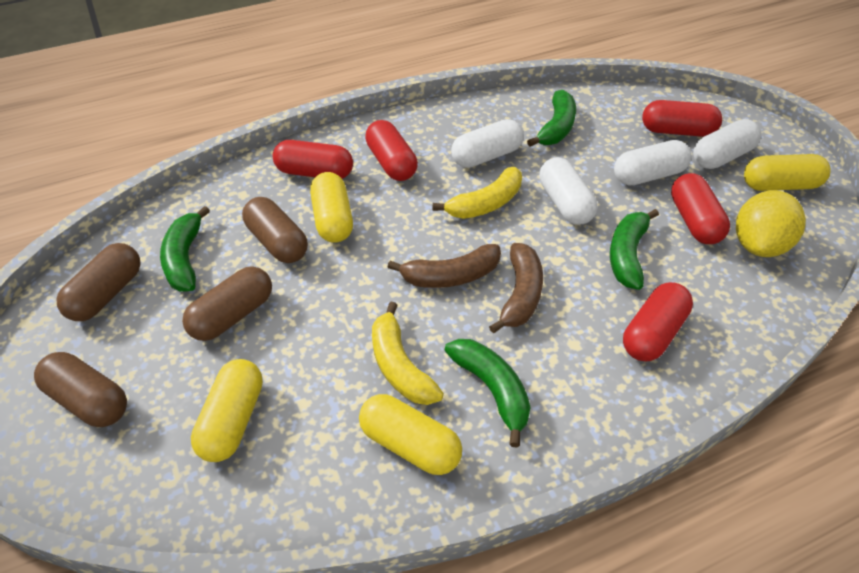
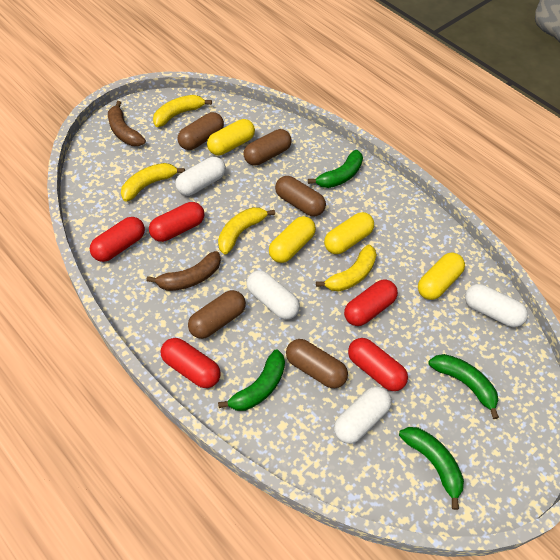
brown capsule: 4 -> 5
yellow banana: 2 -> 4
yellow lemon: 1 -> 0

